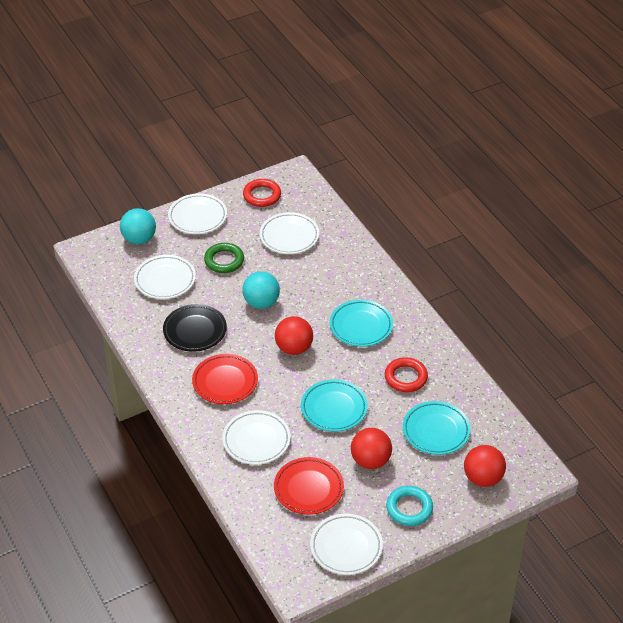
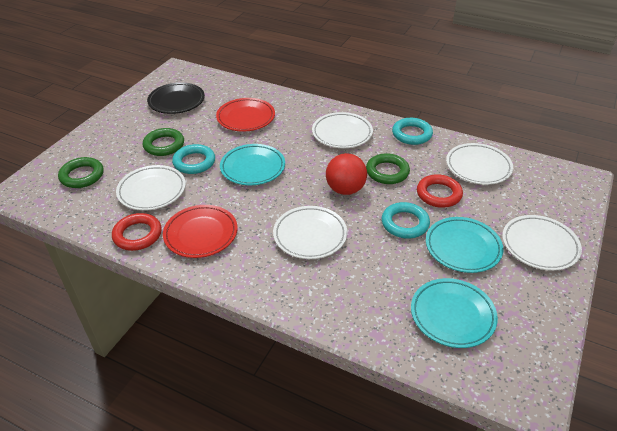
green ring: 1 -> 3
red ball: 3 -> 1
turquoise ball: 2 -> 0
turquoise ring: 1 -> 3

